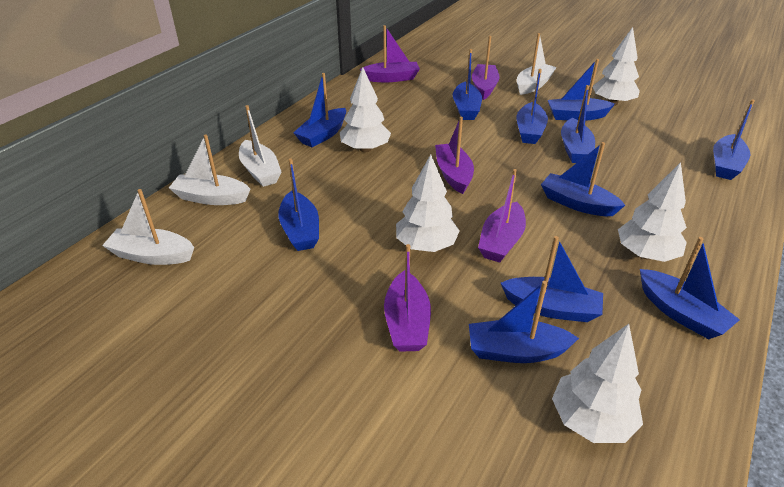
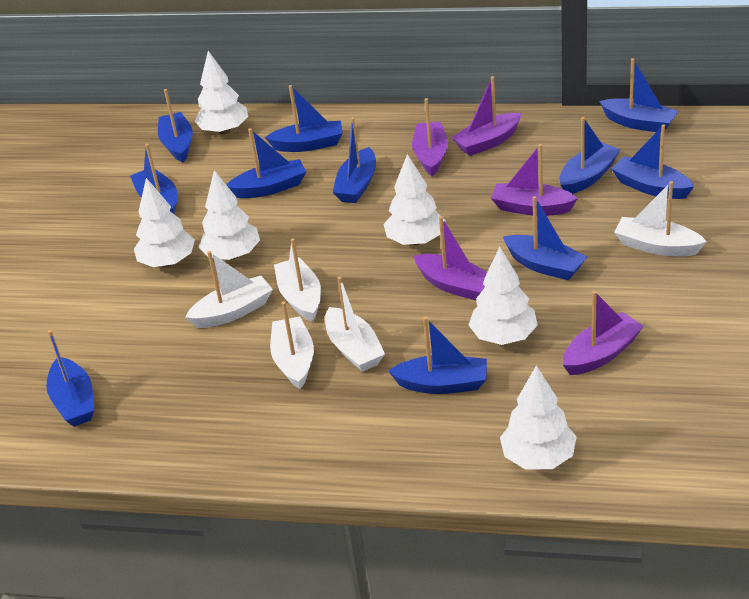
white boat: 4 -> 5
white tree: 5 -> 6

